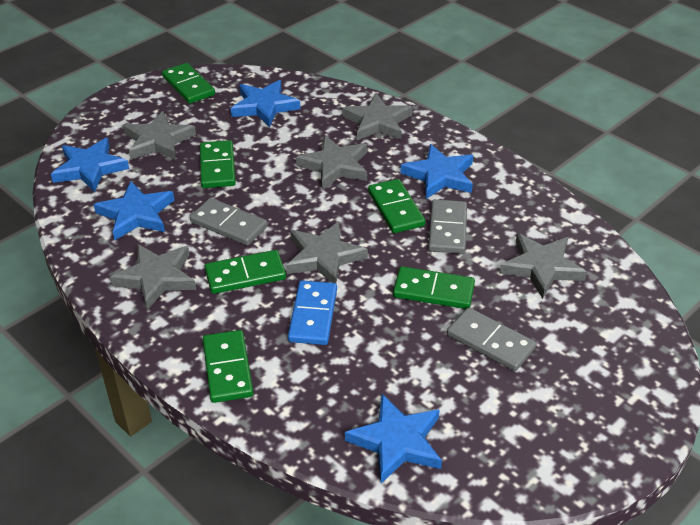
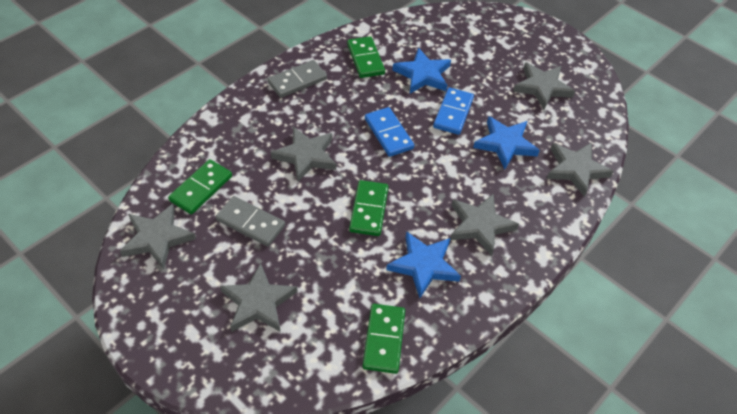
blue domino: 1 -> 2
blue star: 5 -> 3
green domino: 6 -> 4
grey domino: 3 -> 2

